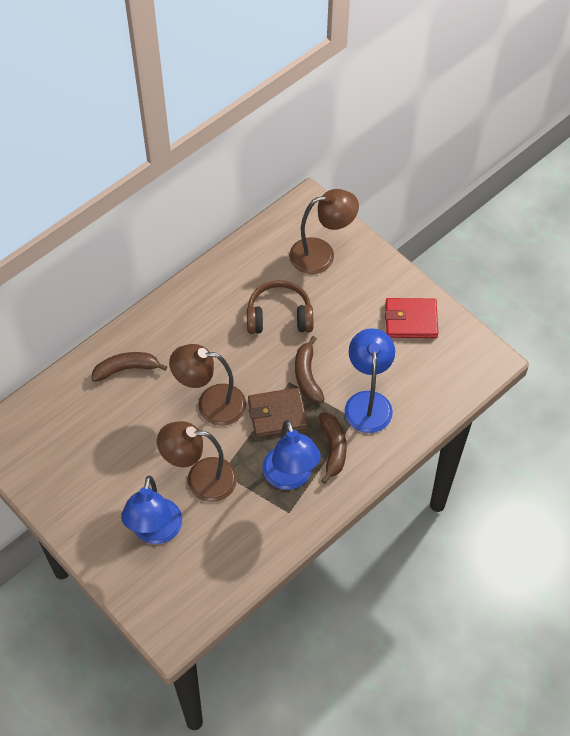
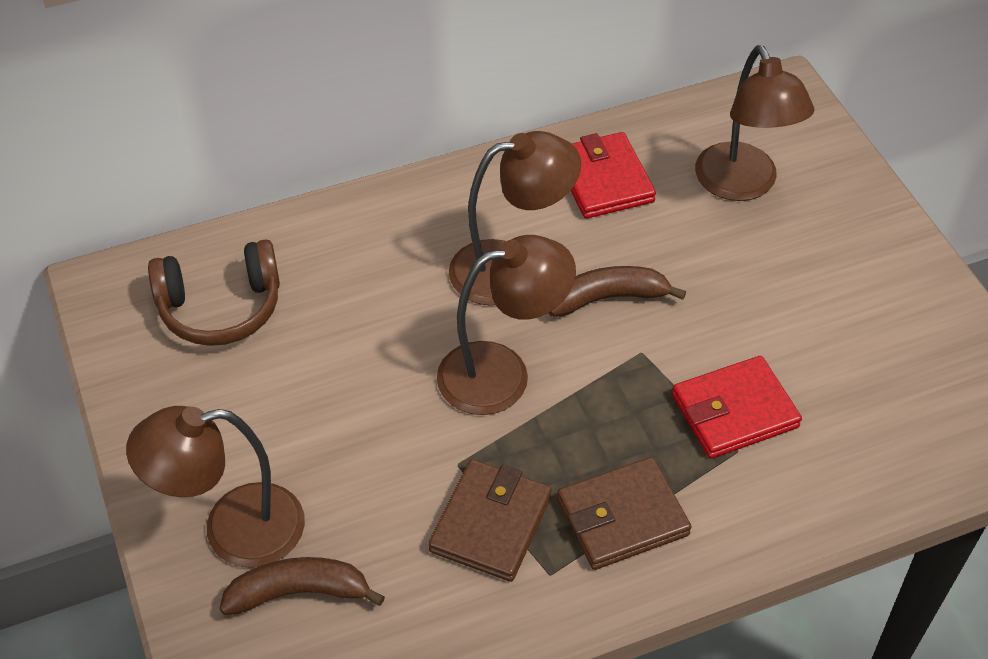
blue lamp: 3 -> 0
brown banana: 3 -> 2
brown lamp: 3 -> 4
brown wallet: 1 -> 2
red wallet: 1 -> 2

